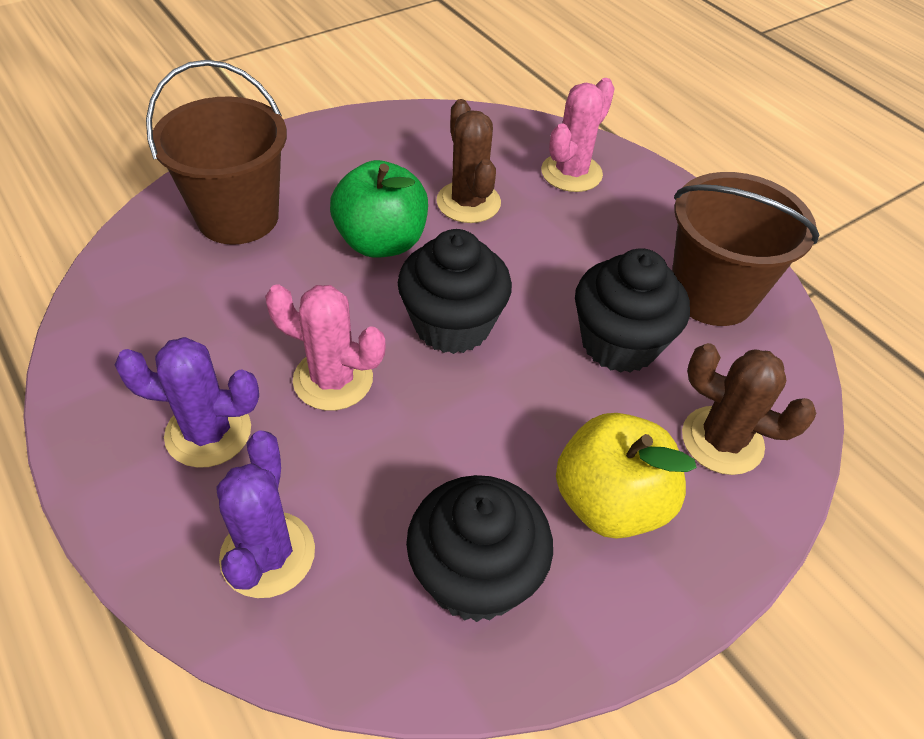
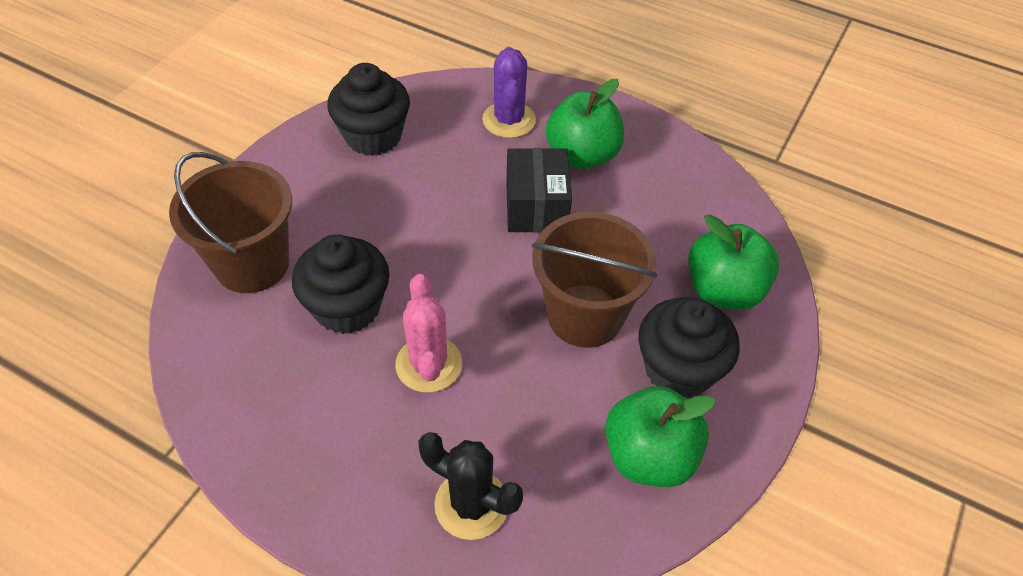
black box: 0 -> 1
black cactus: 0 -> 1
brown cactus: 2 -> 0
green apple: 1 -> 3
pink cactus: 2 -> 1
purple cactus: 2 -> 1
yellow apple: 1 -> 0

